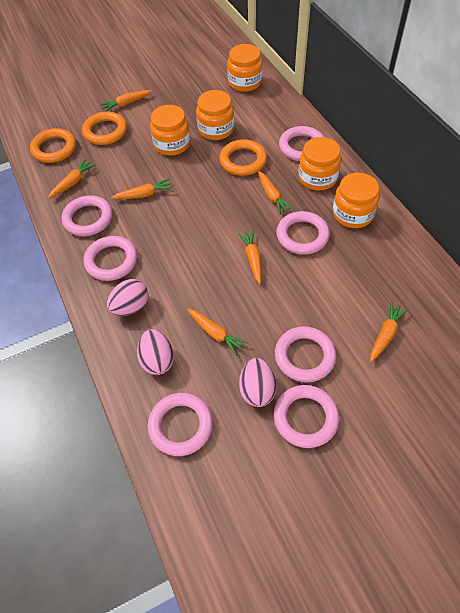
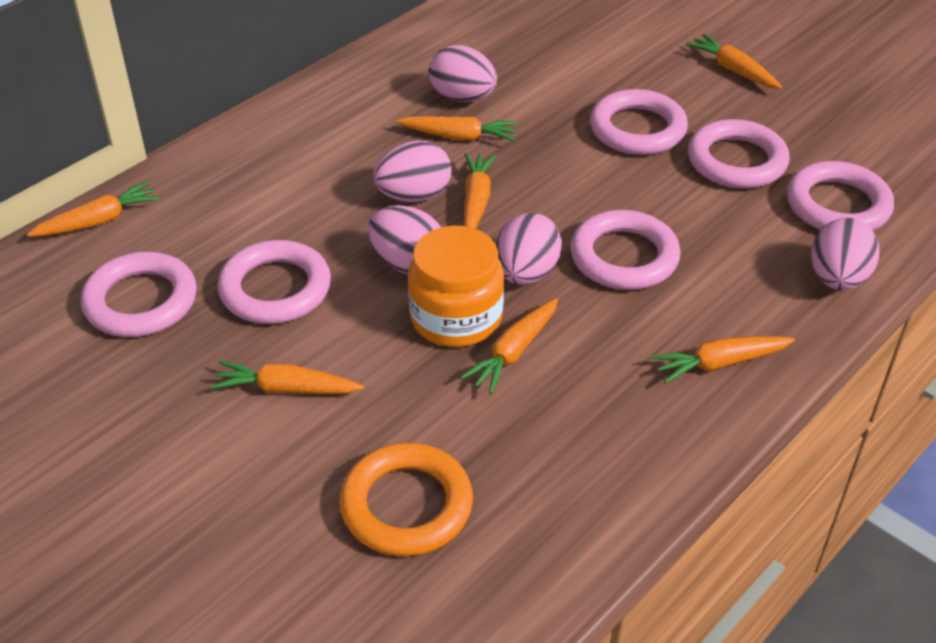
orange jar: 5 -> 1
orange ring: 3 -> 1
pink egg: 3 -> 5
pink ring: 7 -> 6

